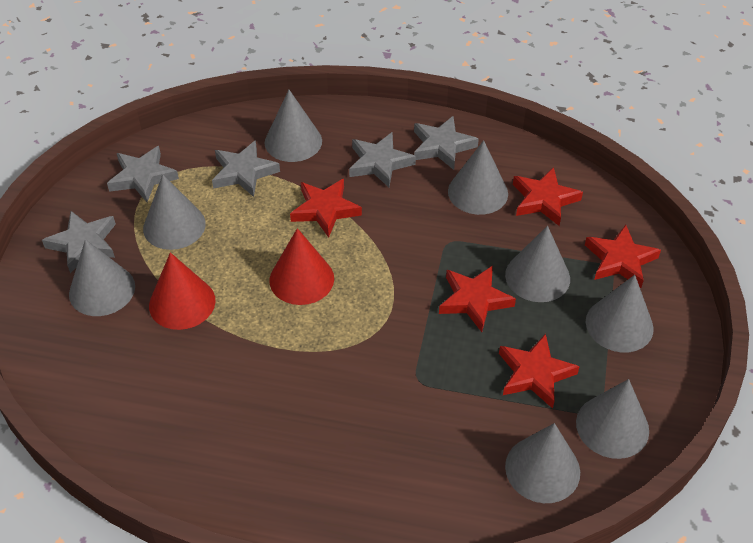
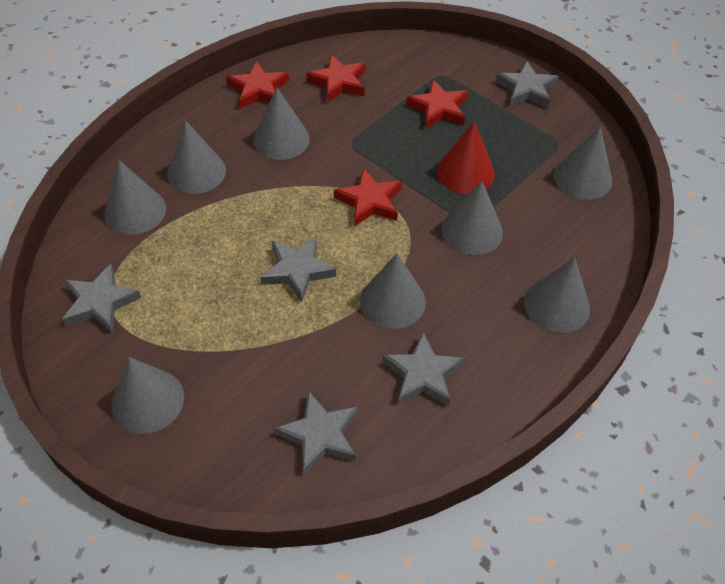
red cone: 2 -> 1
red star: 5 -> 4

